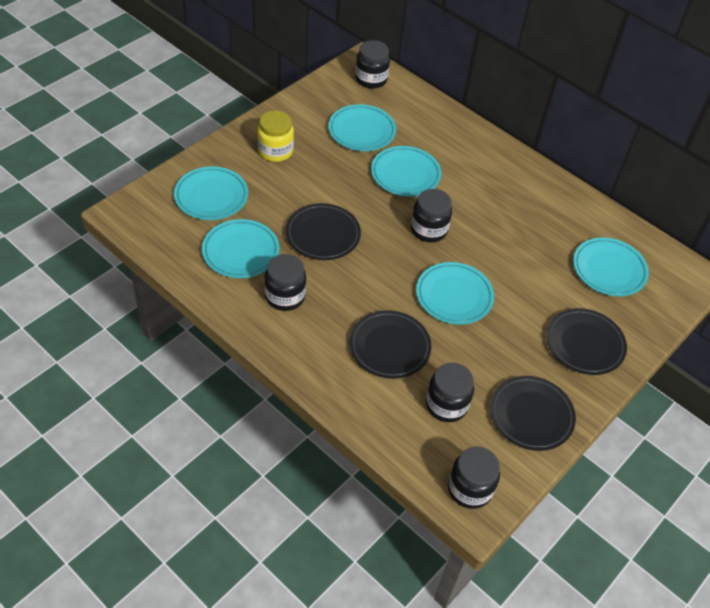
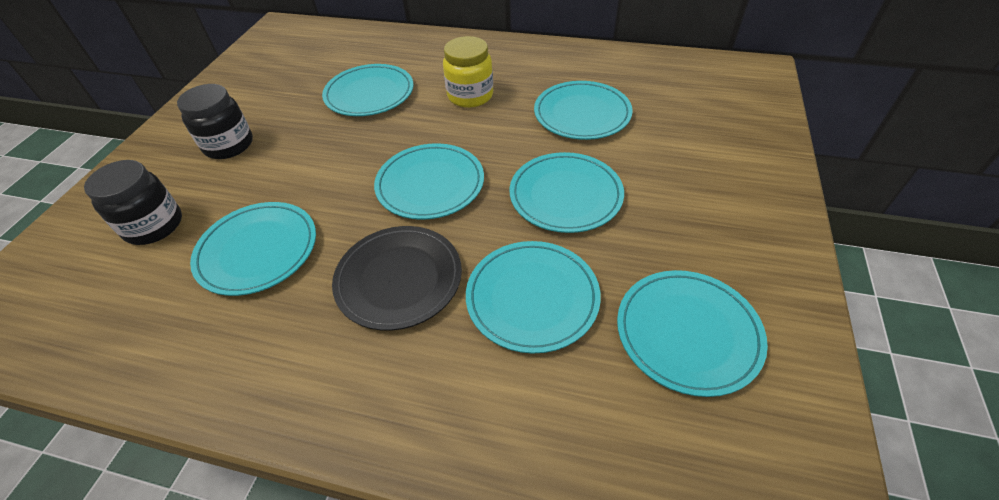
black jar: 5 -> 2
black plate: 4 -> 1
turquoise plate: 6 -> 7

